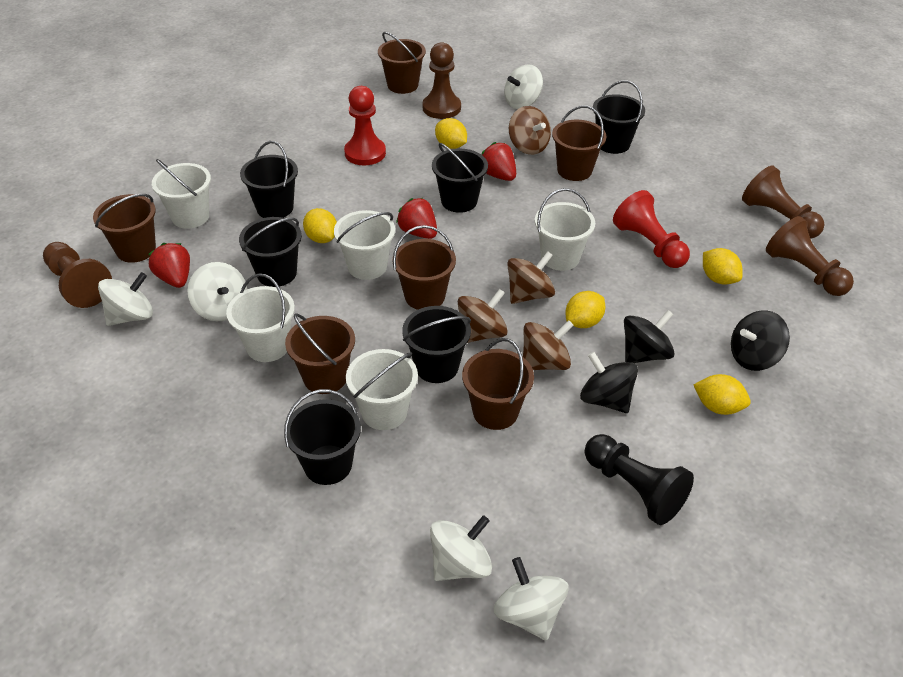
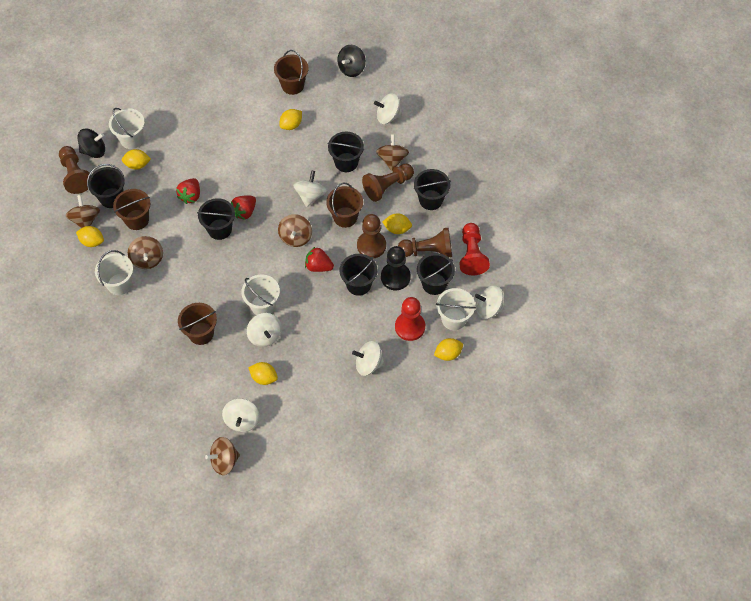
black spinning top: 3 -> 2
brown bucket: 6 -> 4
brown spinning top: 4 -> 5
white bucket: 5 -> 4
white spinning top: 5 -> 6
yellow lemon: 5 -> 6

